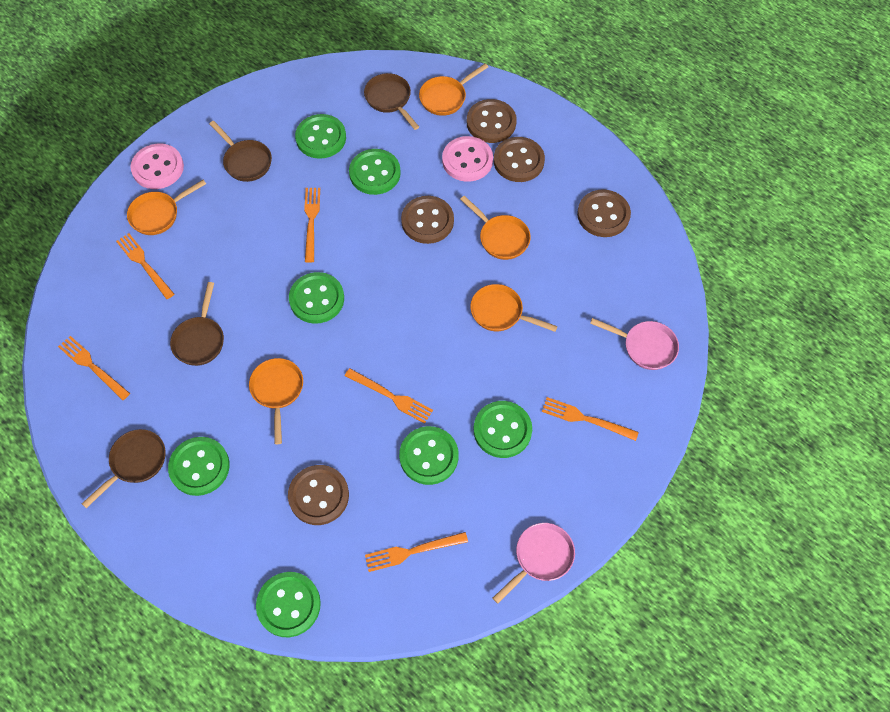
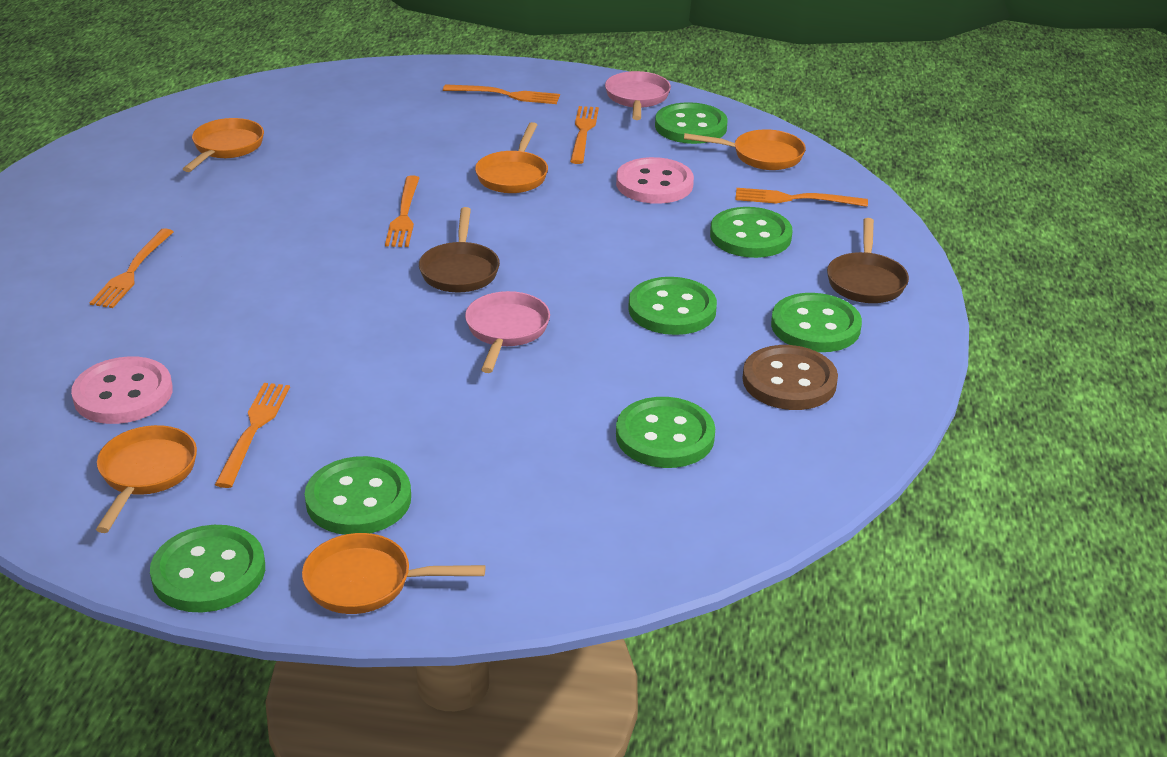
brown button: 5 -> 1
brown pan: 4 -> 2

